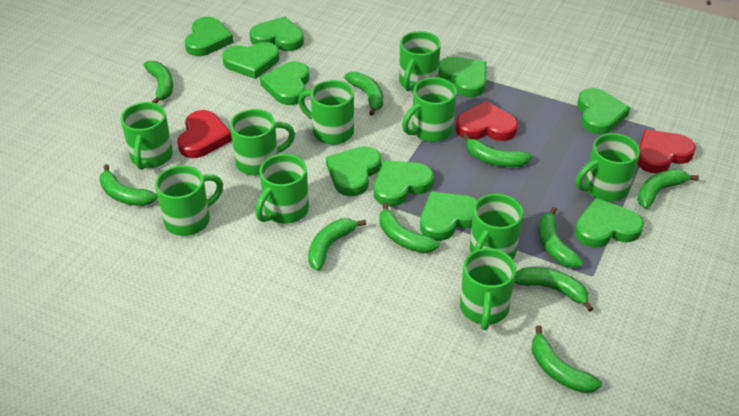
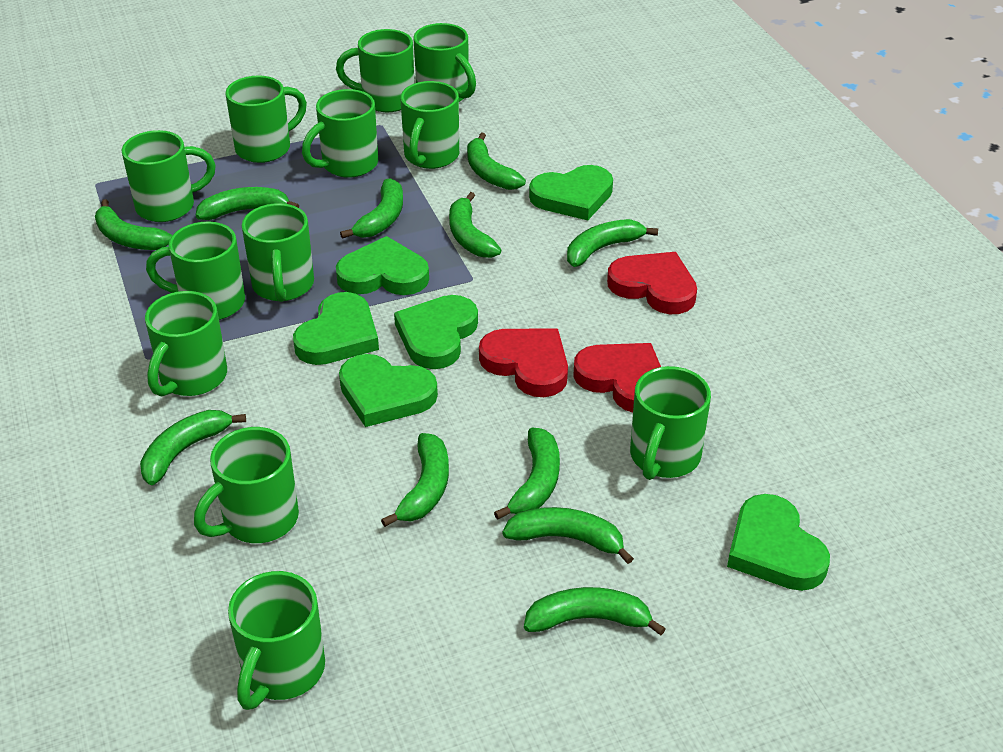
green banana: 10 -> 11
green heart: 10 -> 6
green mug: 10 -> 12

